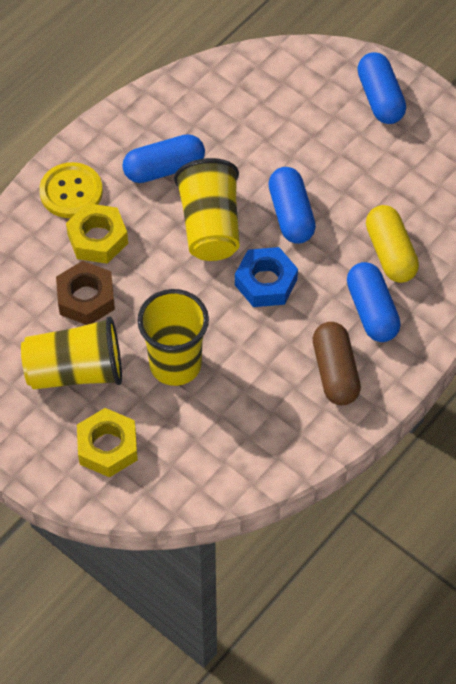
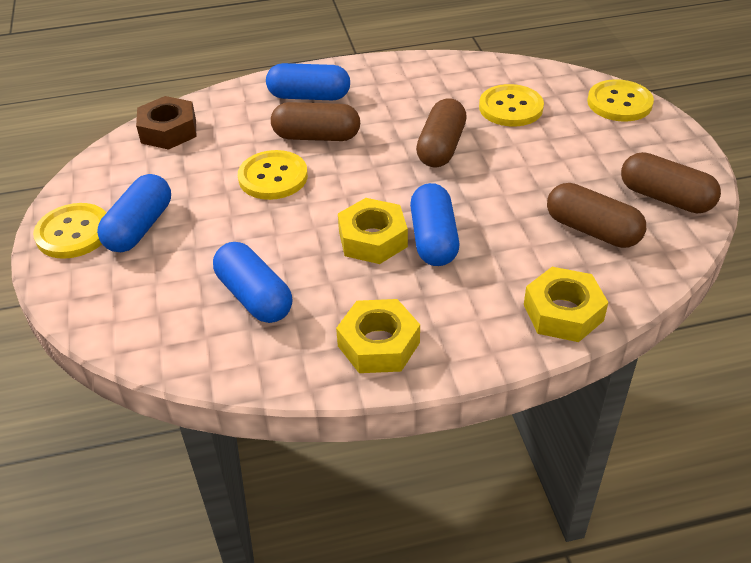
blue nut: 1 -> 0
brown capsule: 1 -> 4
yellow button: 1 -> 4
yellow capsule: 1 -> 0
yellow cup: 3 -> 0
yellow nut: 2 -> 3

